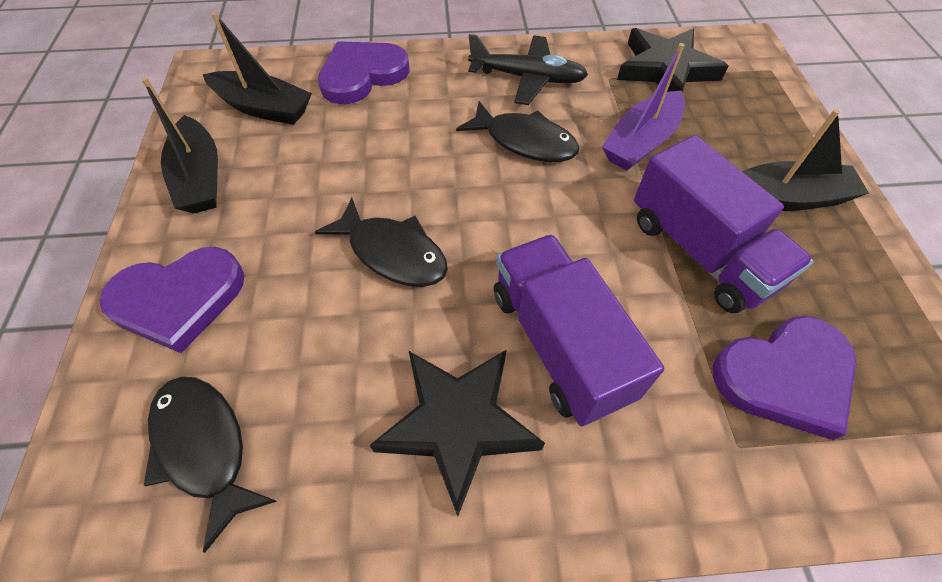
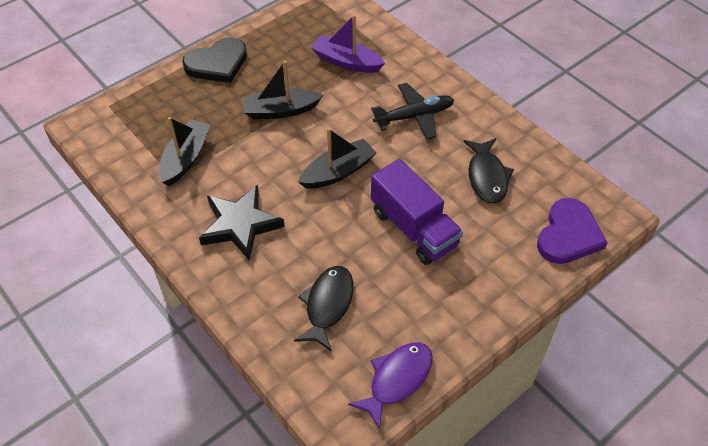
black fish: 3 -> 2
black heart: 0 -> 1
black star: 2 -> 1
purple fish: 0 -> 1
purple heart: 3 -> 1
purple truck: 2 -> 1

